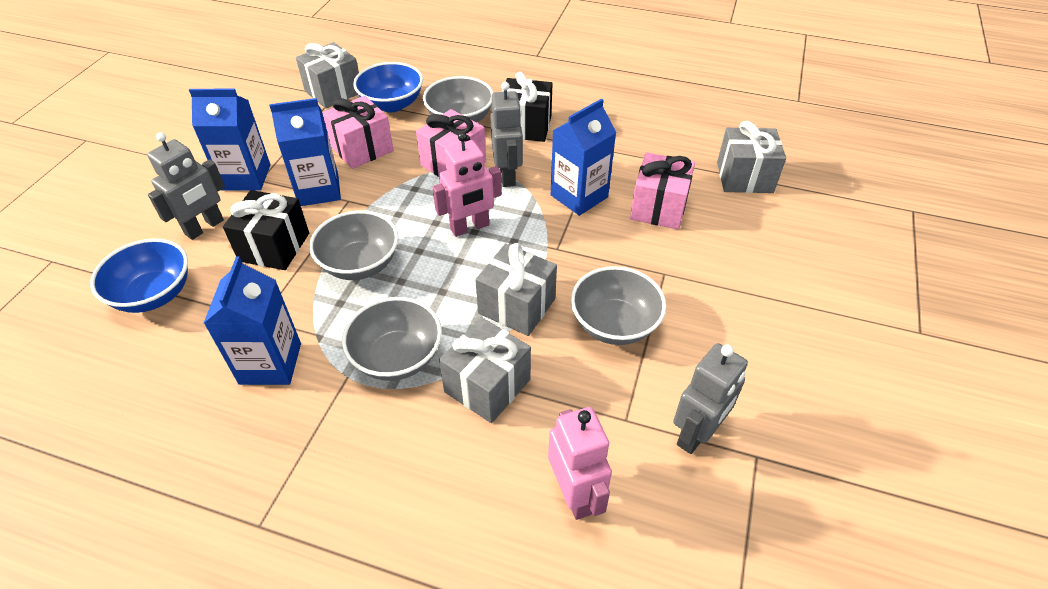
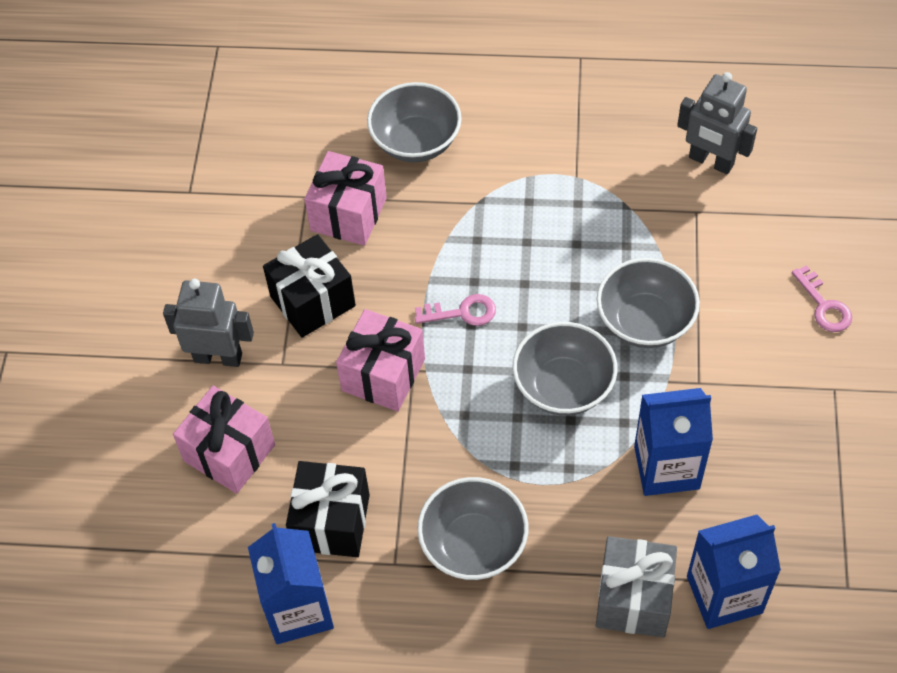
blue bowl: 2 -> 0
blue carton: 4 -> 3
grey gift: 4 -> 1
grey robot: 3 -> 2
pink key: 0 -> 2
pink robot: 2 -> 0

